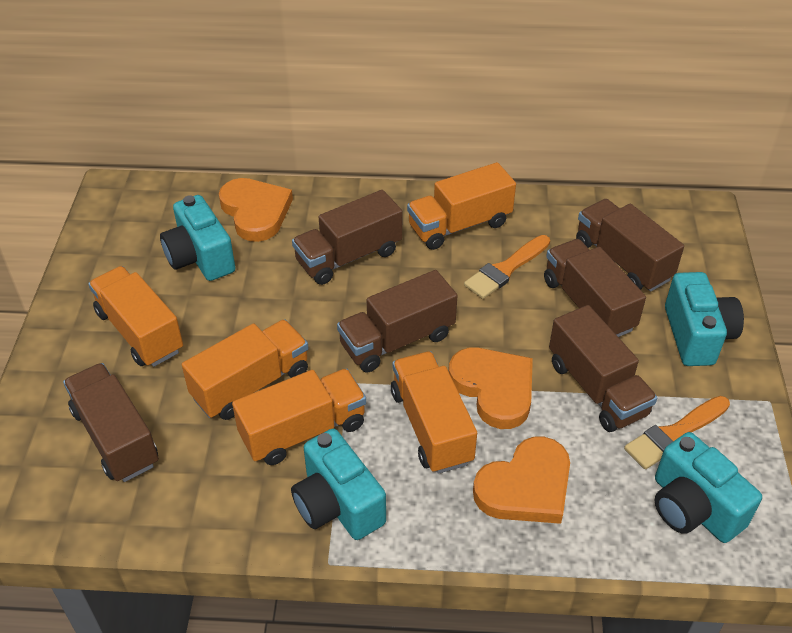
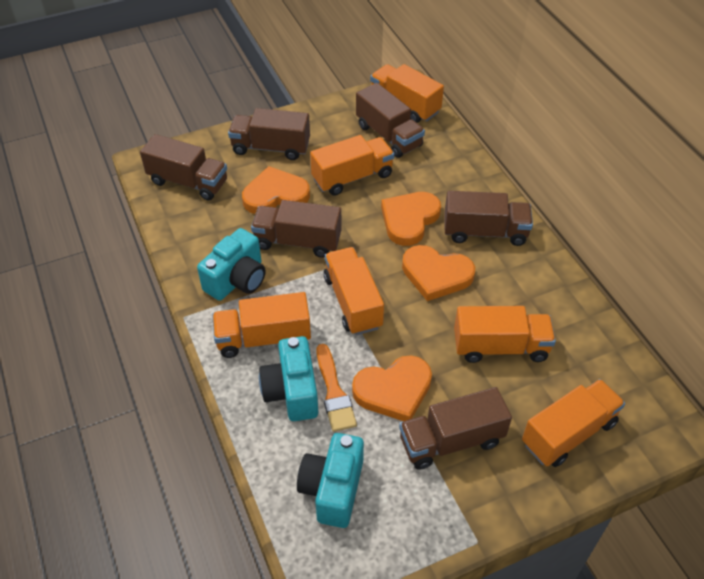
orange brush: 2 -> 1
orange heart: 3 -> 4
orange truck: 5 -> 6
turquoise camera: 4 -> 3

